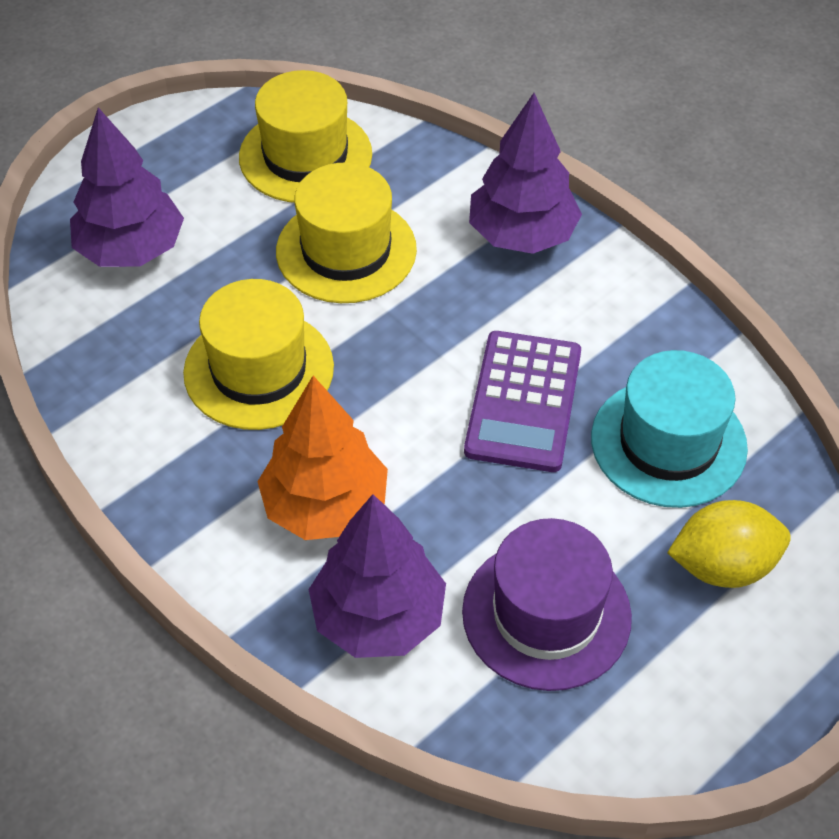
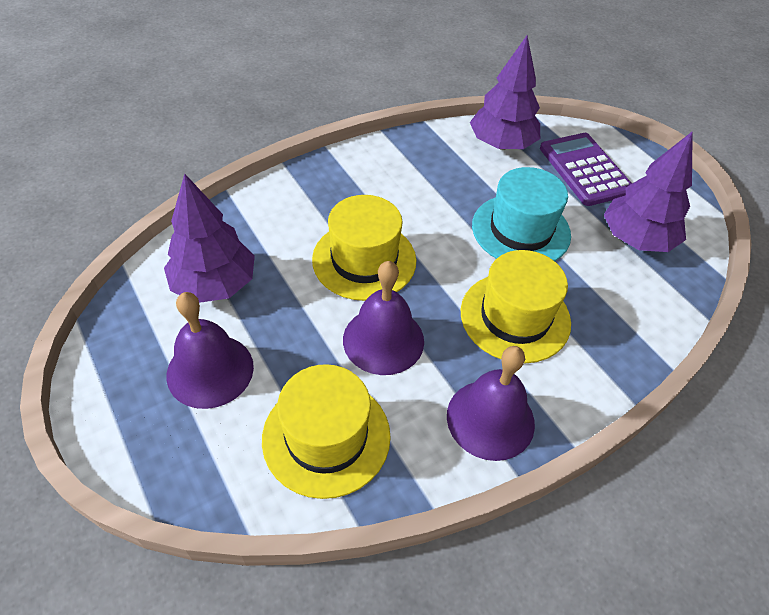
orange tree: 1 -> 0
purple bell: 0 -> 3
purple hat: 1 -> 0
yellow lemon: 1 -> 0

